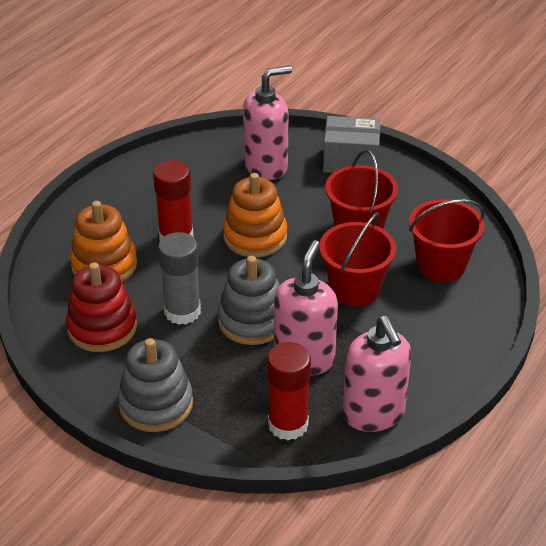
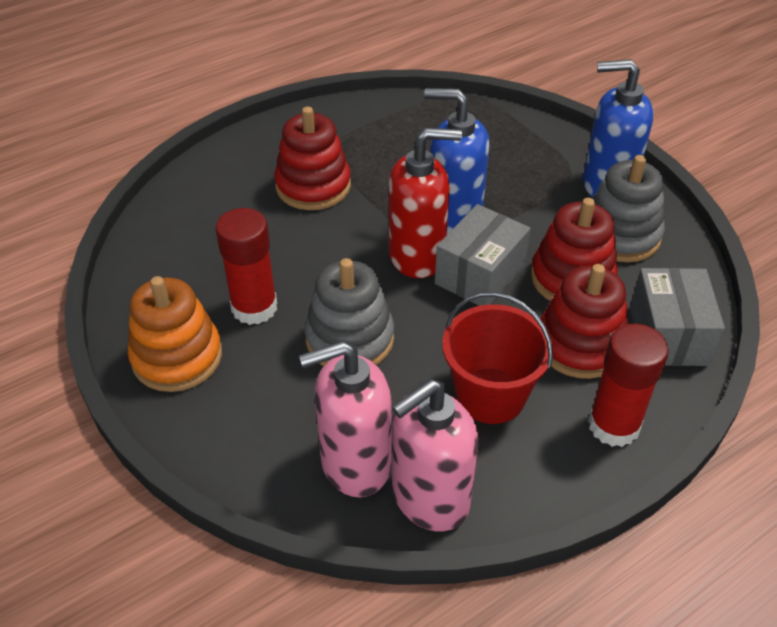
blue soap dispenser: 0 -> 2
grey box: 1 -> 2
grey glue stick: 1 -> 0
orange stacking toy: 2 -> 1
pink soap dispenser: 3 -> 2
red bucket: 3 -> 1
red soap dispenser: 0 -> 1
red stacking toy: 1 -> 3

